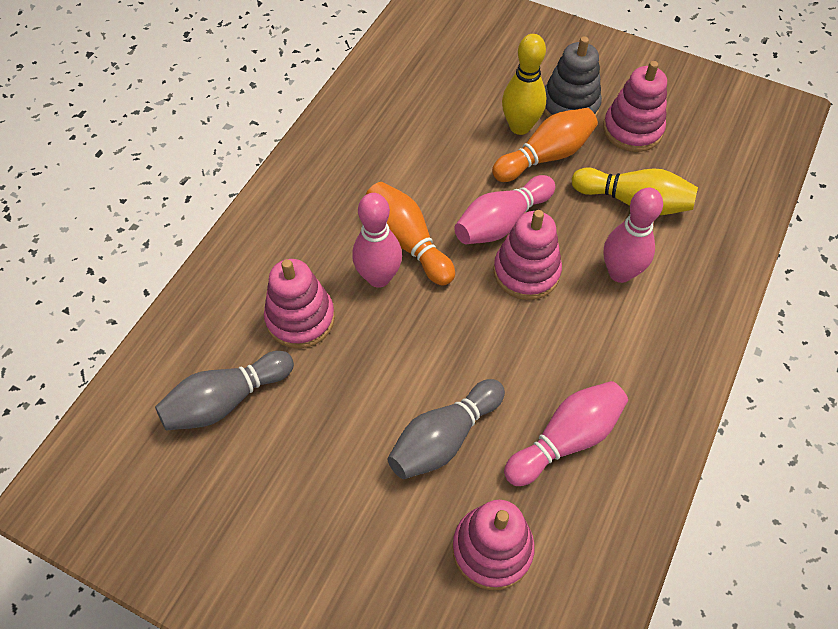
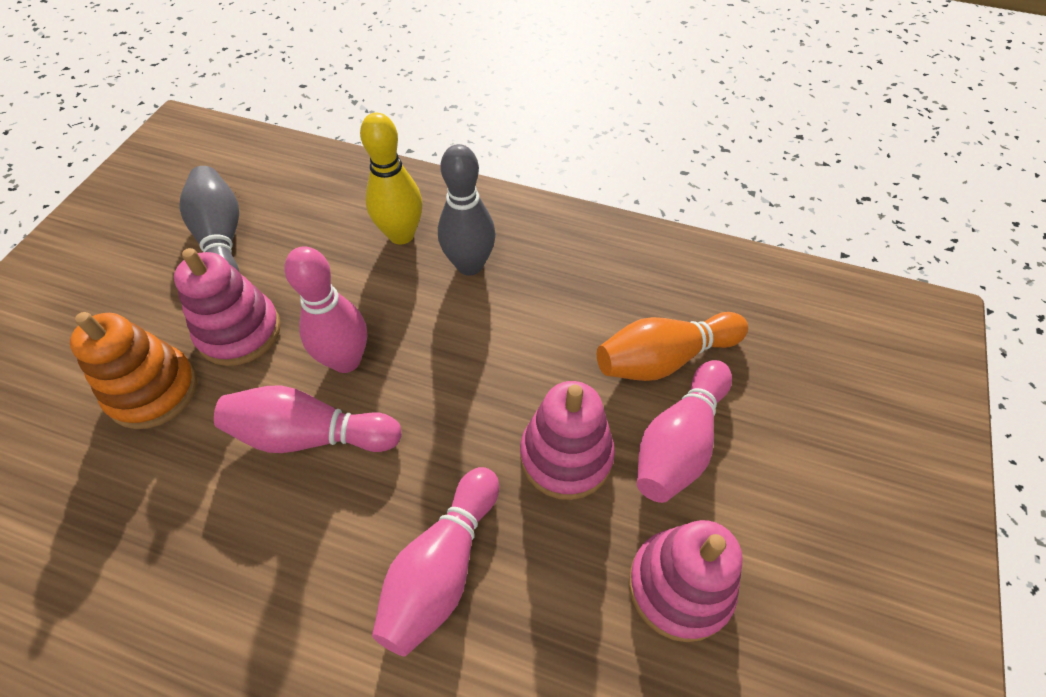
grey stacking toy: 1 -> 0
orange bowling pin: 2 -> 1
orange stacking toy: 0 -> 1
pink stacking toy: 4 -> 3
yellow bowling pin: 2 -> 1

